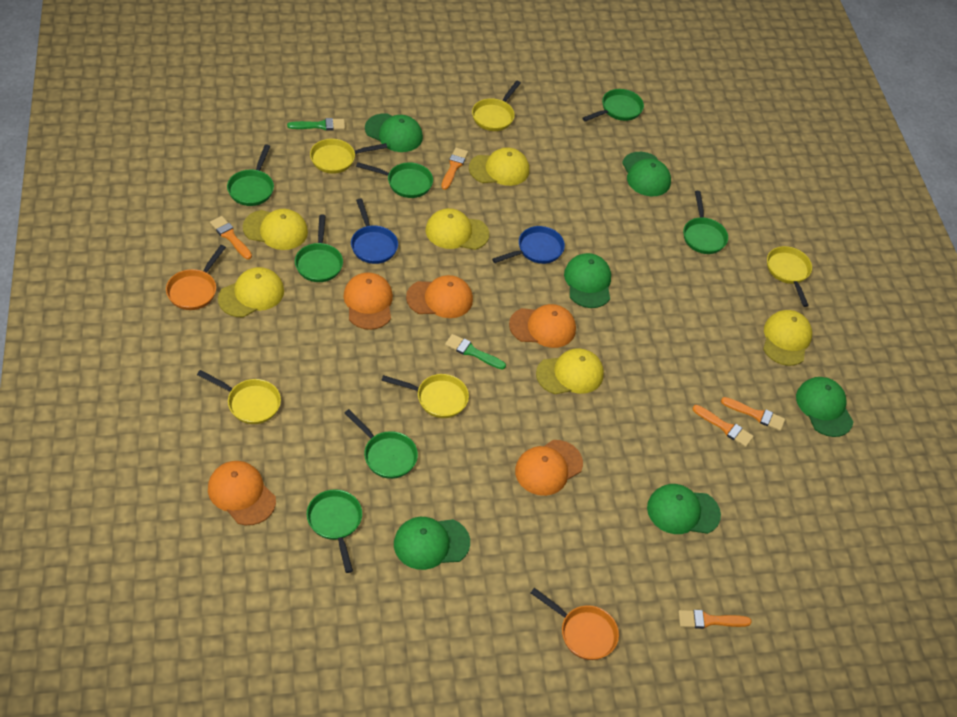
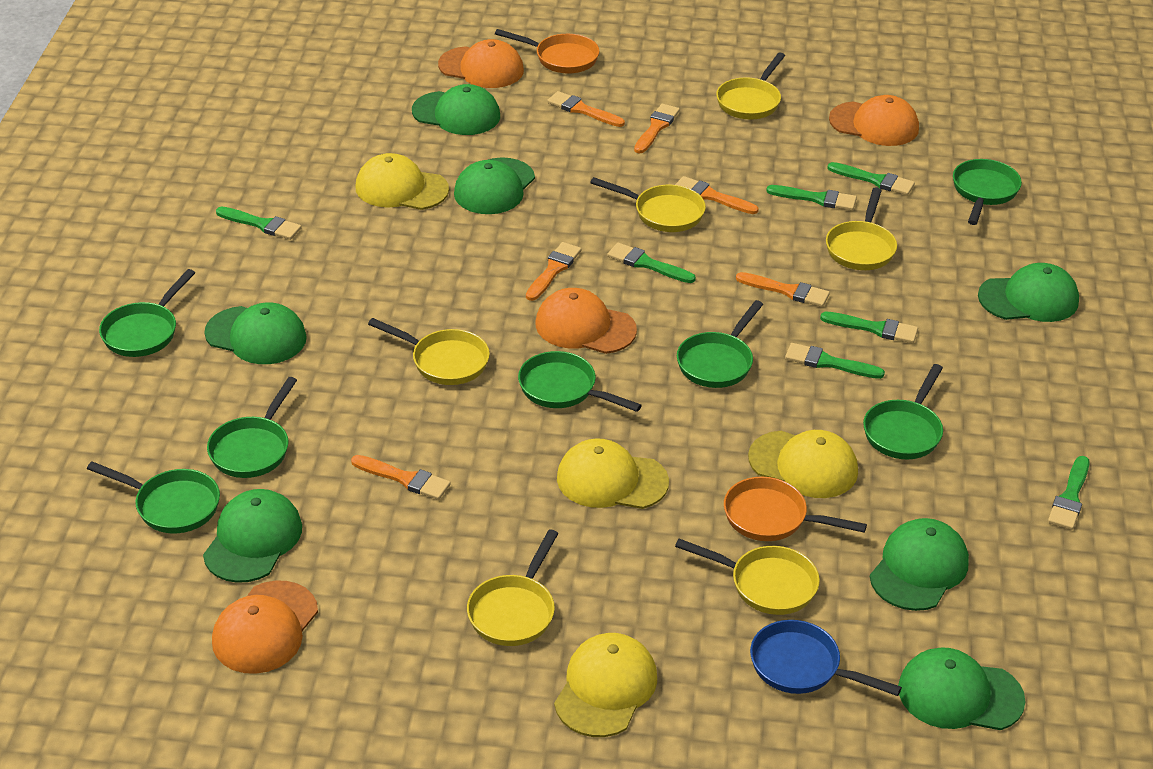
blue pan: 2 -> 1
green brush: 2 -> 7
green cap: 6 -> 7
orange brush: 5 -> 6
orange cap: 5 -> 4
yellow cap: 6 -> 4
yellow pan: 5 -> 6

